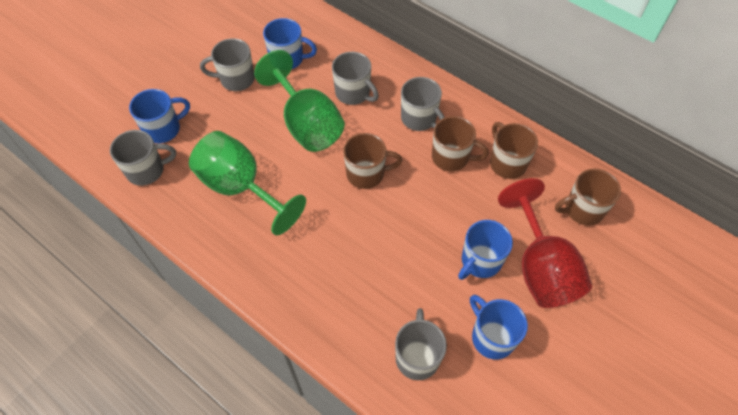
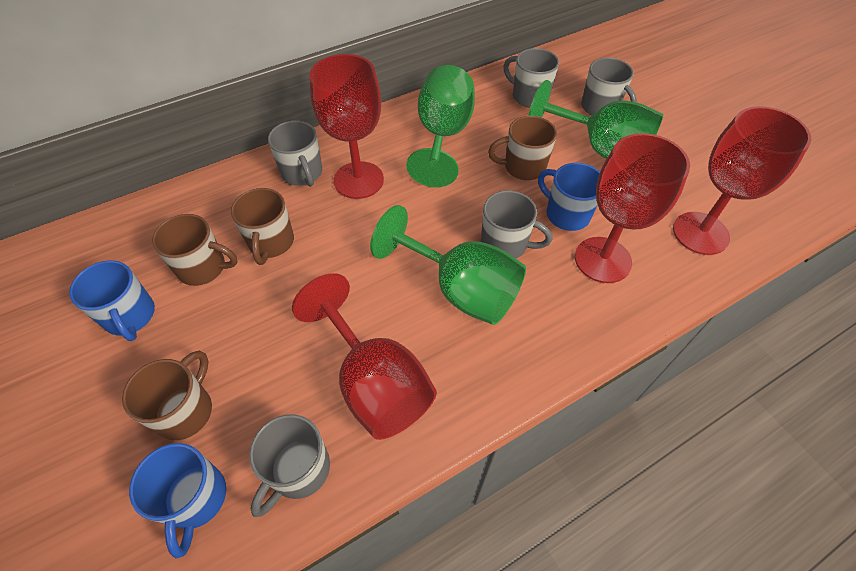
blue mug: 4 -> 3
green goblet: 2 -> 3
red goblet: 1 -> 4

